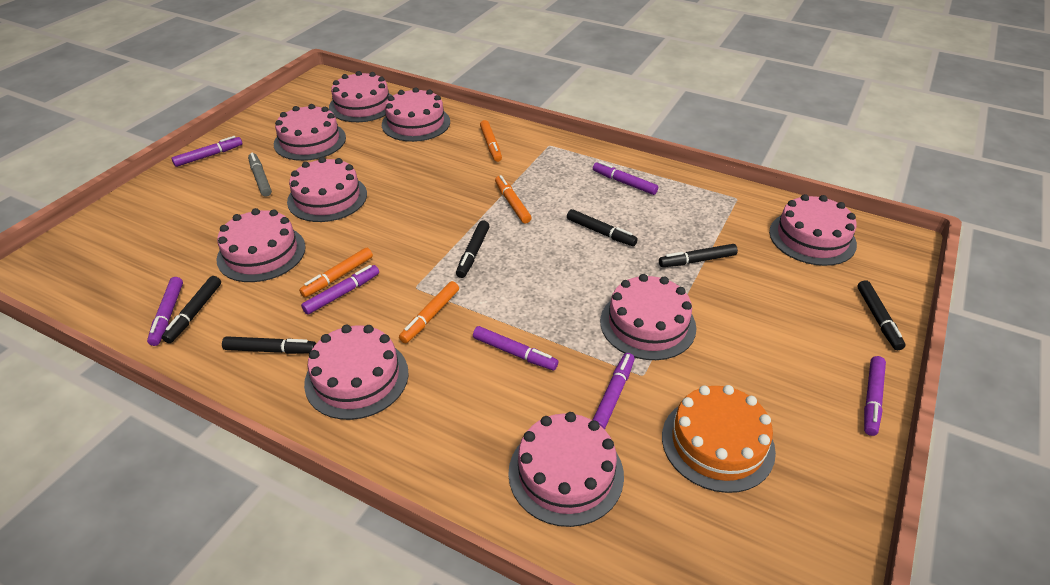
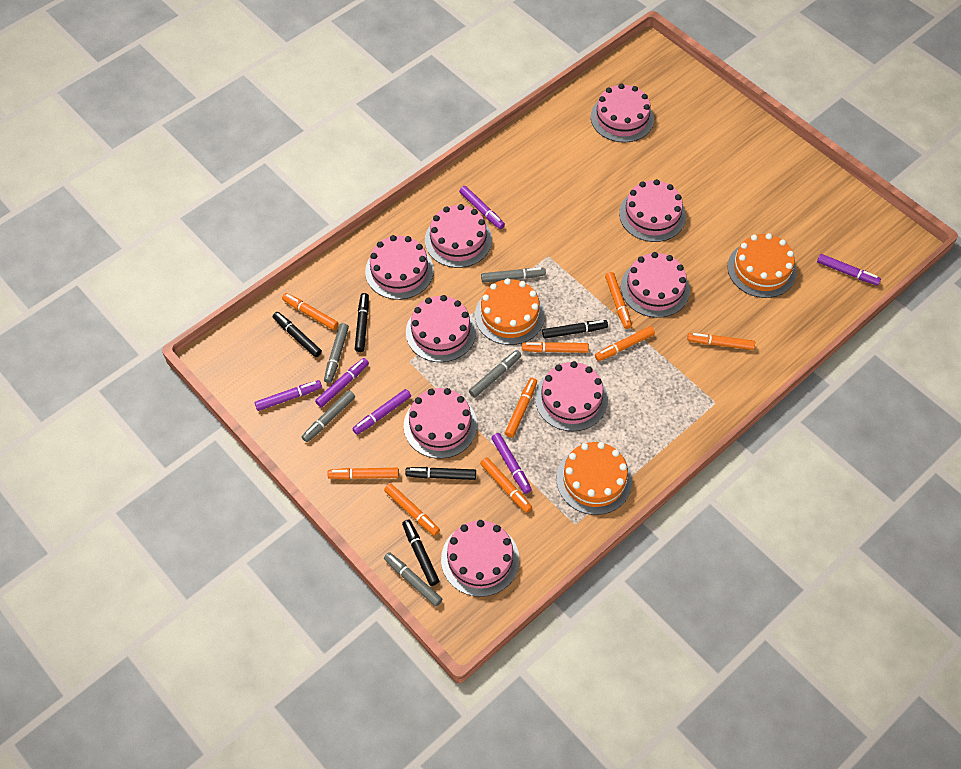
black marker: 6 -> 5
grey marker: 1 -> 5
orange cake: 1 -> 3
orange marker: 4 -> 9
purple marker: 7 -> 6

